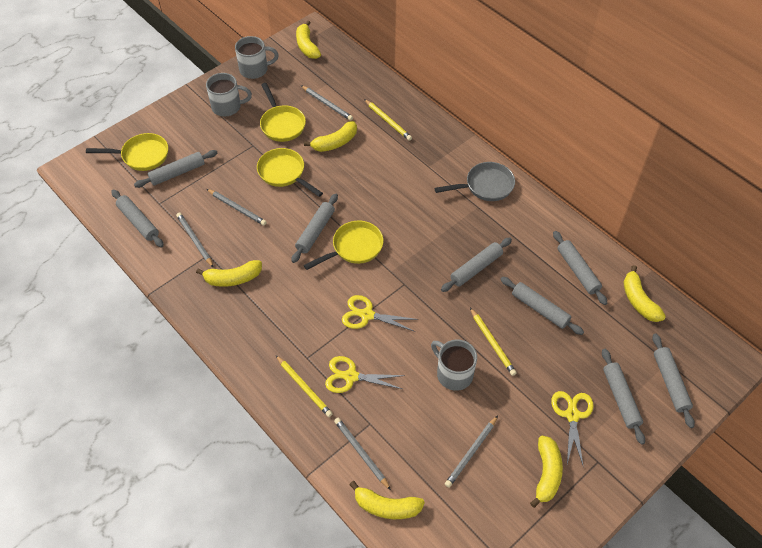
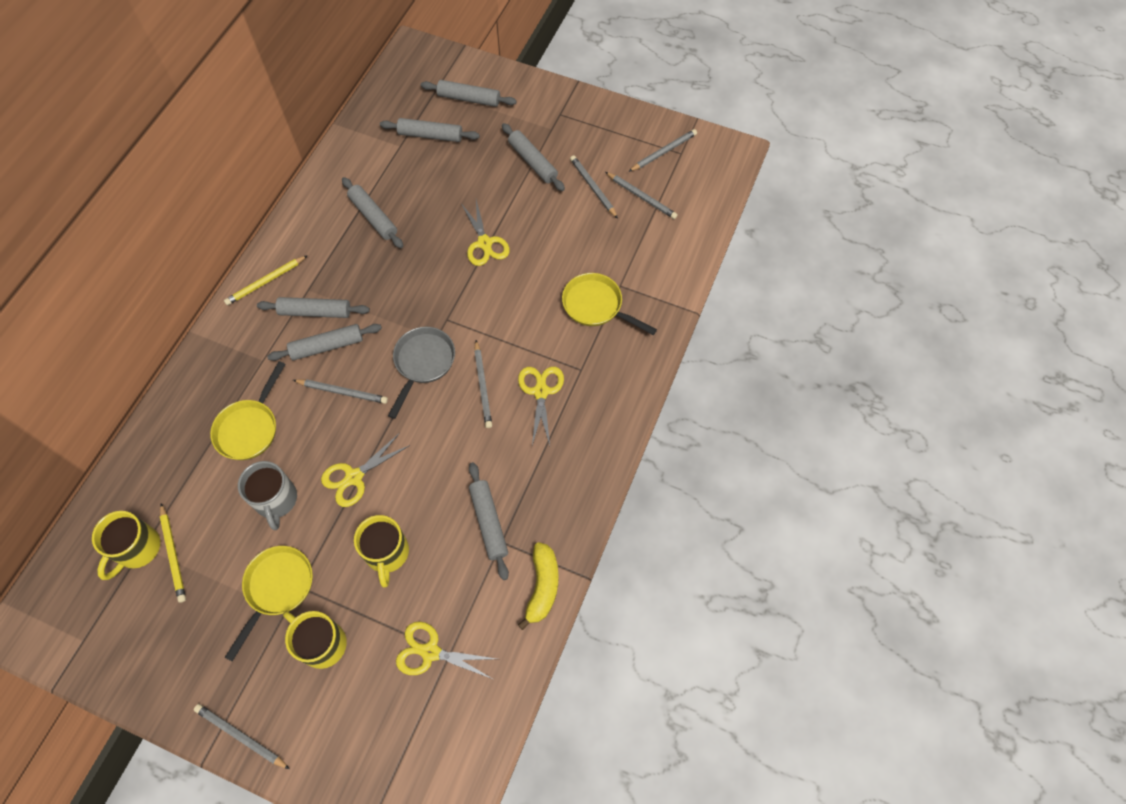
grey mug: 3 -> 1
grey pencil: 5 -> 6
grey rolling pin: 8 -> 7
yellow banana: 6 -> 1
yellow mug: 0 -> 3
yellow pan: 4 -> 3
yellow pencil: 3 -> 2
yellow scissors: 3 -> 4

